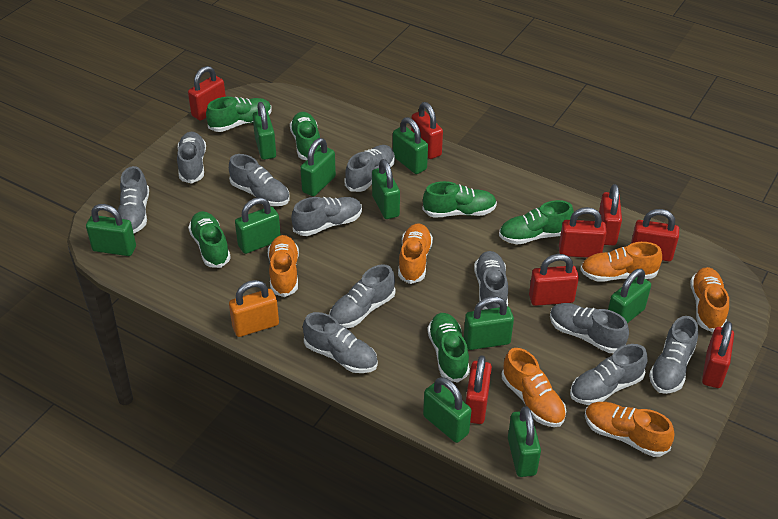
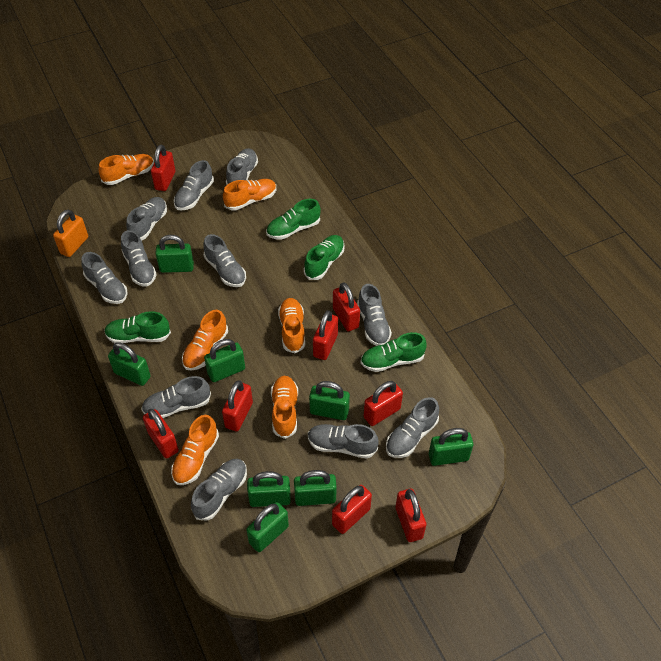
green padlock: 10 -> 8
green shoe: 6 -> 4

